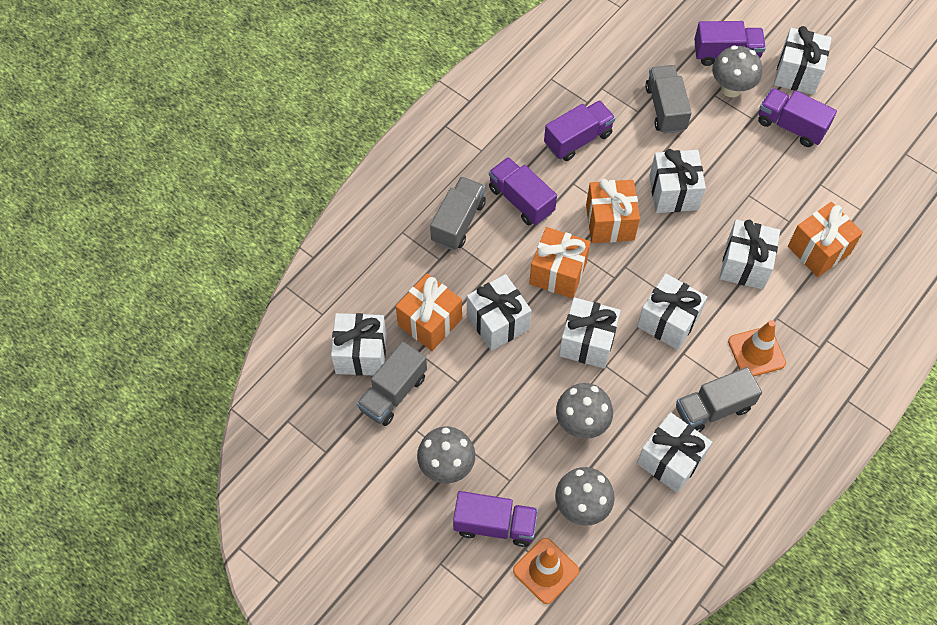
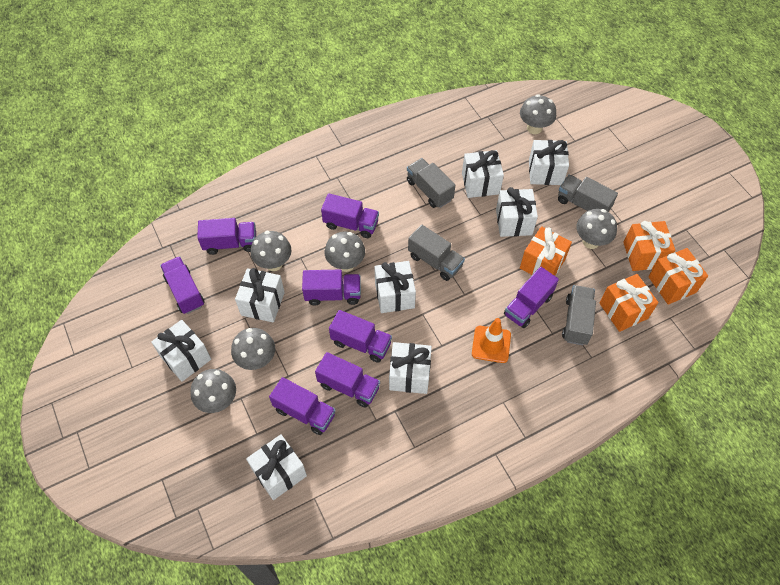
grey mushroom: 4 -> 6
orange traffic cone: 2 -> 1
purple truck: 5 -> 8

